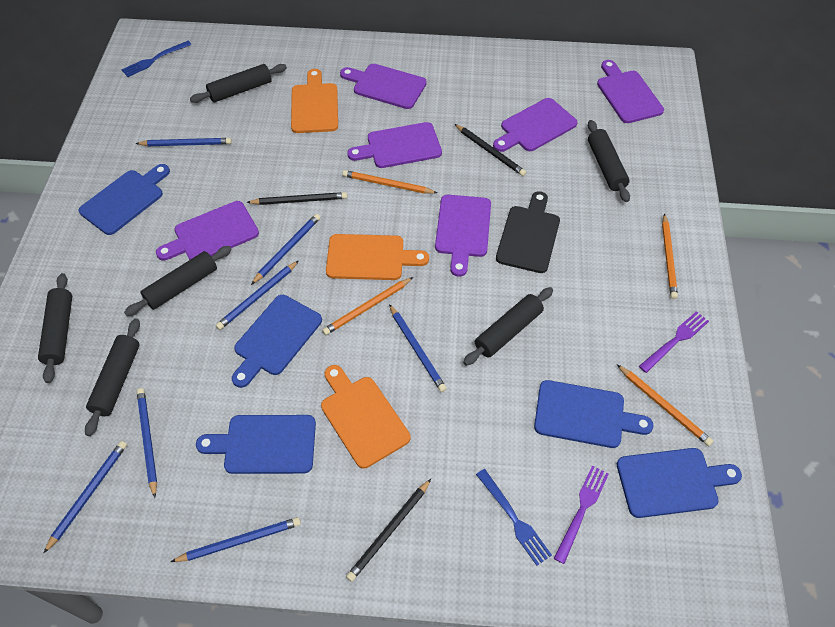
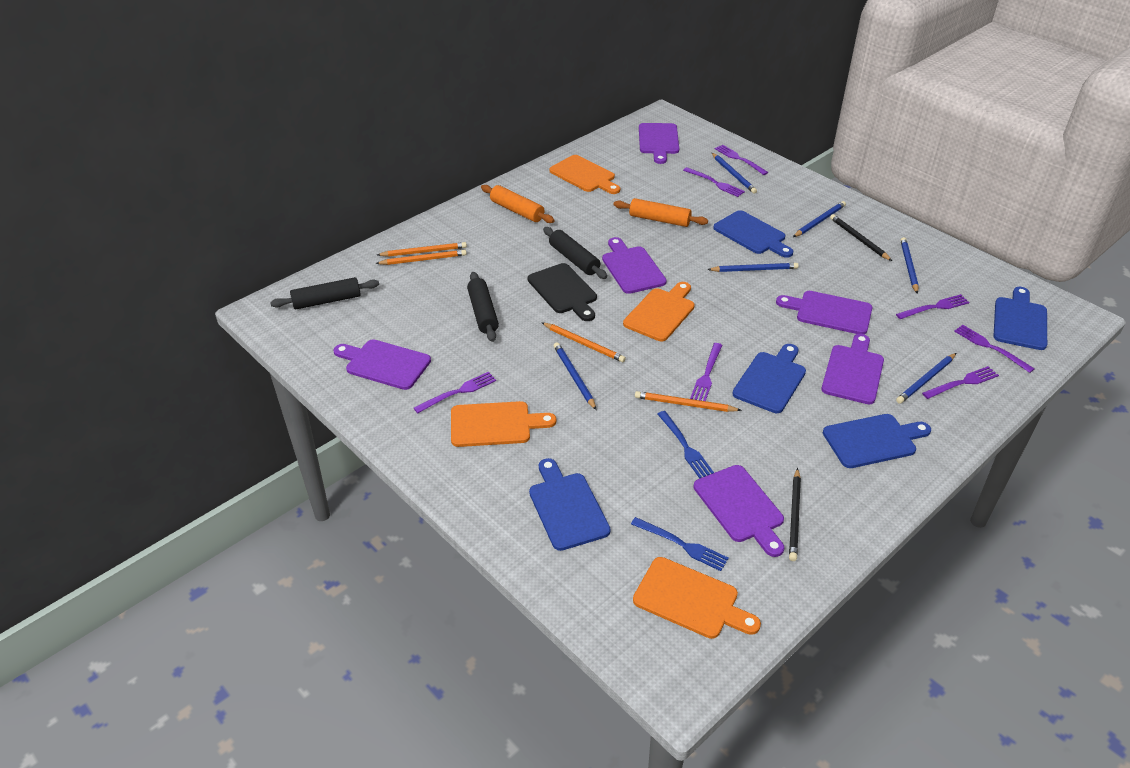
black pencil: 3 -> 2
black rolling pin: 6 -> 3
blue pencil: 7 -> 6
orange cutting board: 3 -> 4
orange rolling pin: 0 -> 2
purple fork: 2 -> 7

